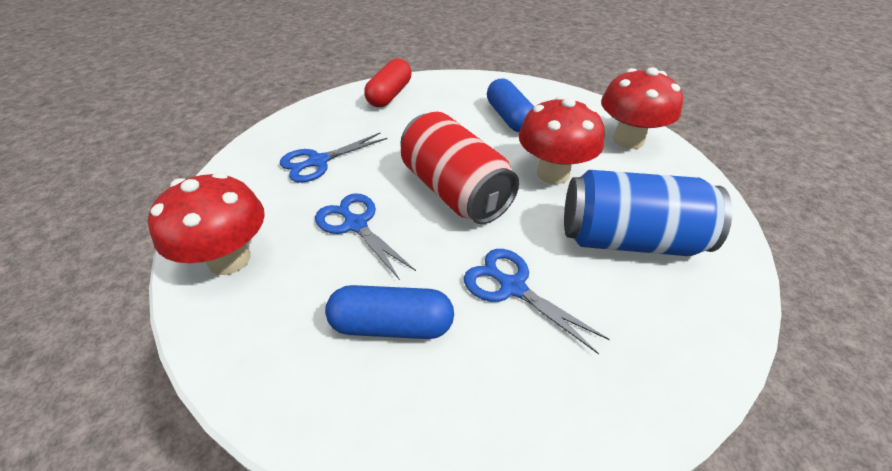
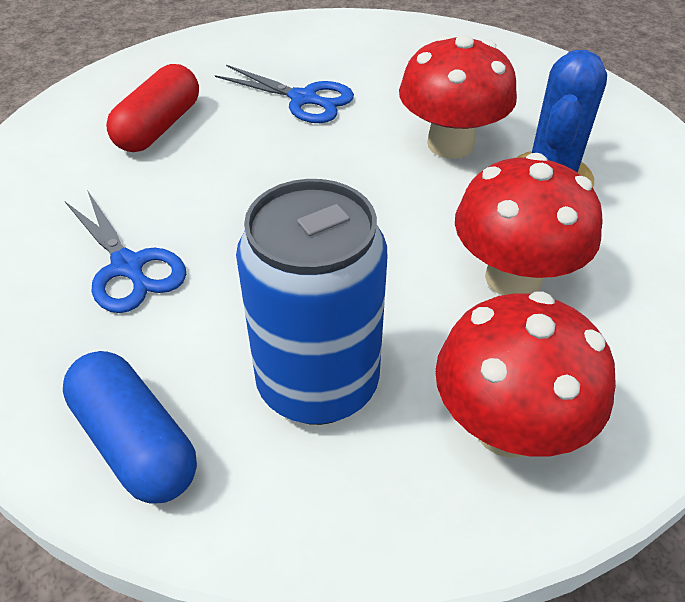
blue cactus: 0 -> 1
blue capsule: 2 -> 1
blue scissors: 3 -> 2
red can: 1 -> 0

